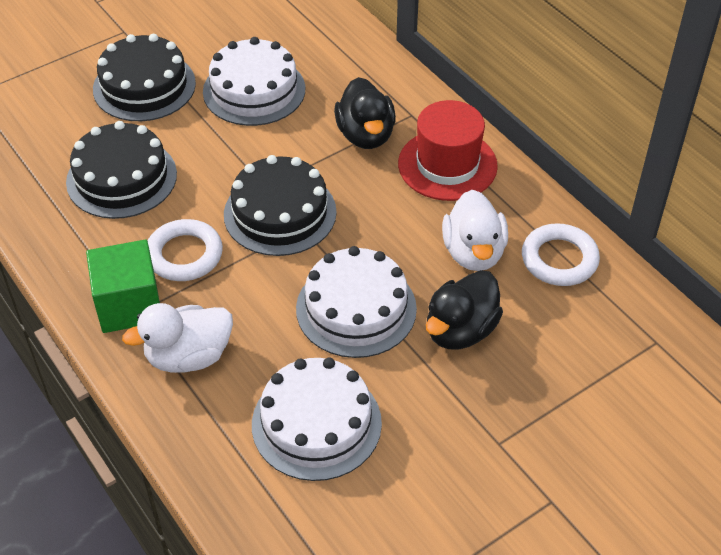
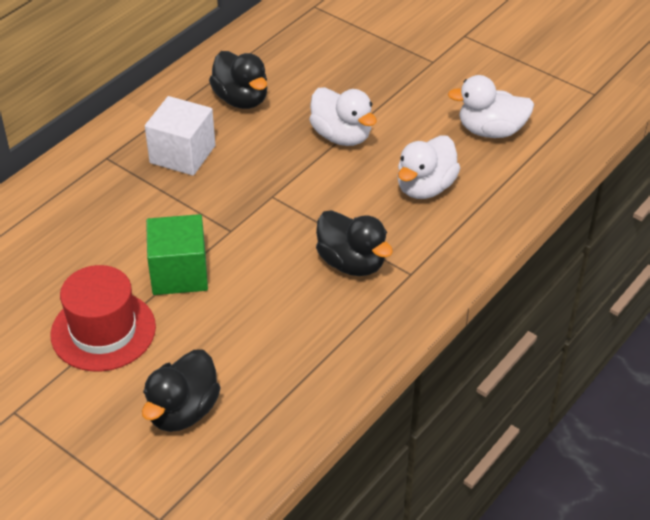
black cake: 3 -> 0
black duck: 2 -> 3
white cake: 3 -> 0
white cube: 0 -> 1
white duck: 2 -> 3
white ring: 2 -> 0

